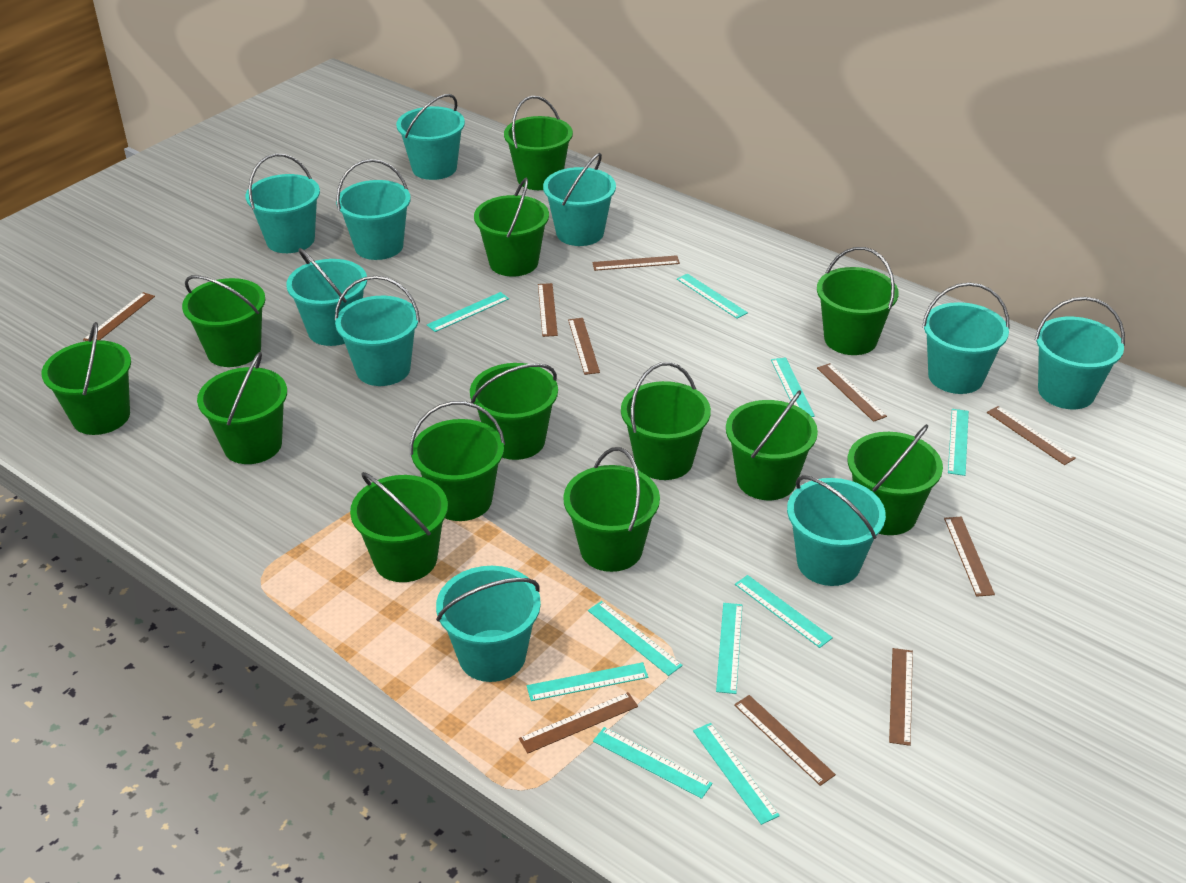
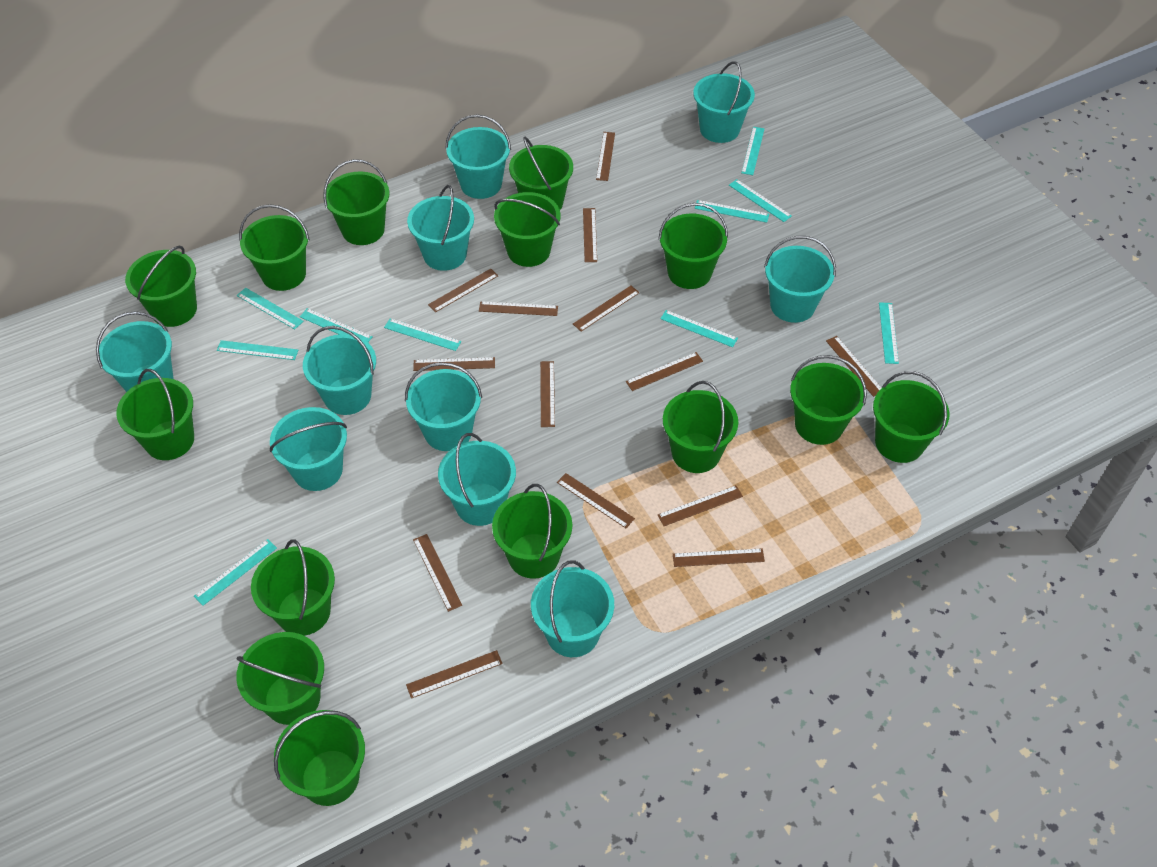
brown ruler: 10 -> 14
green bucket: 13 -> 14

